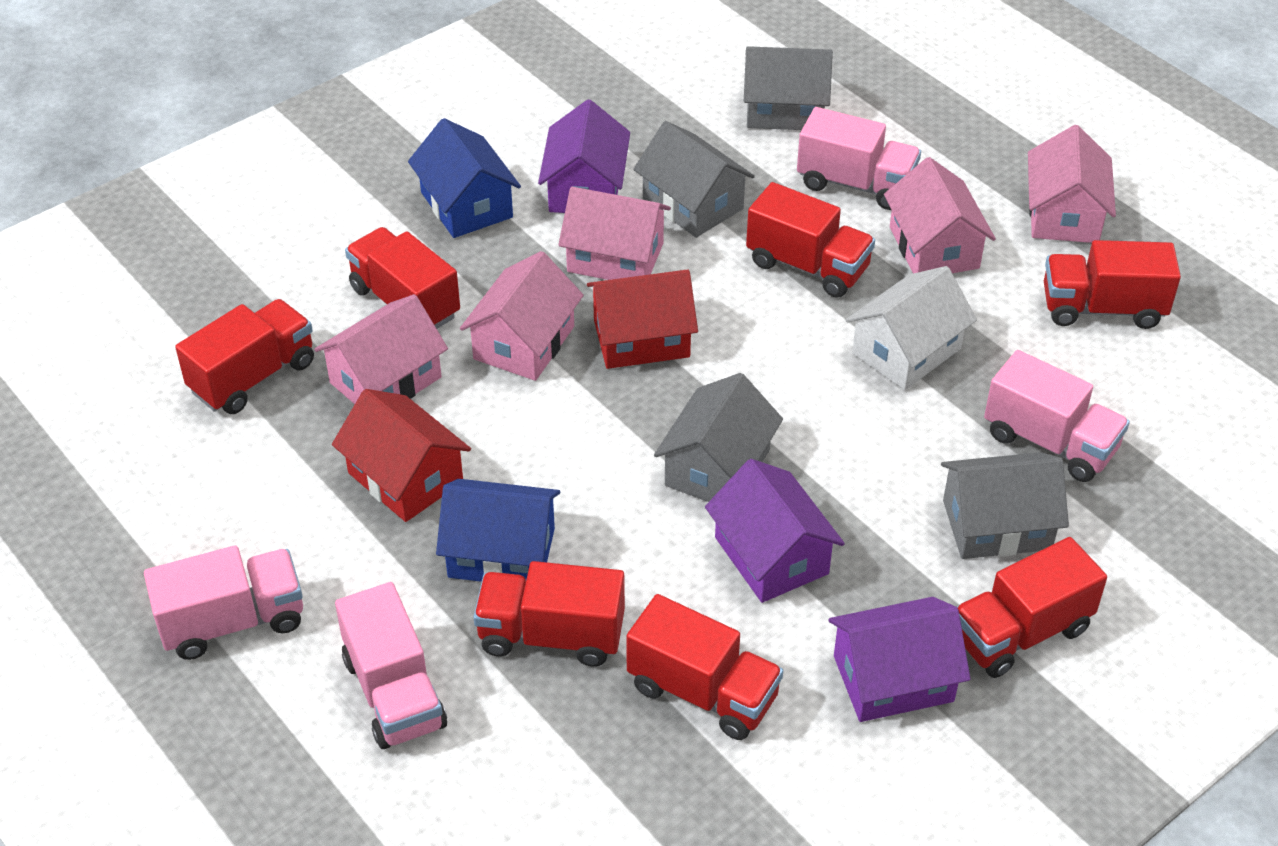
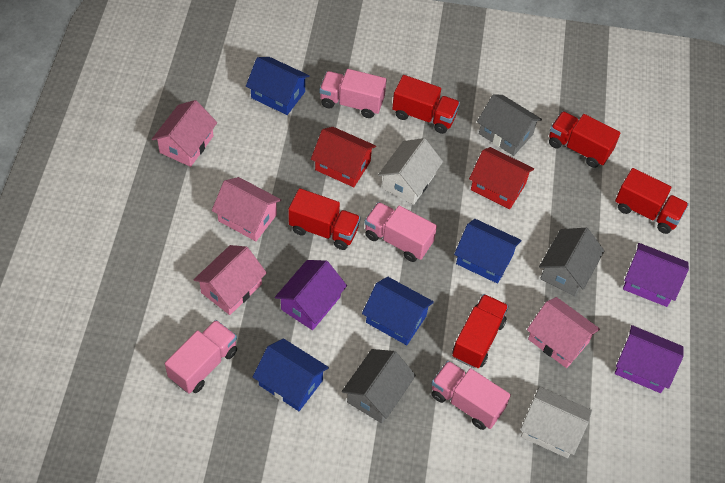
blue house: 2 -> 4
grey house: 4 -> 3
pink house: 5 -> 4
red truck: 7 -> 5
white house: 1 -> 2

